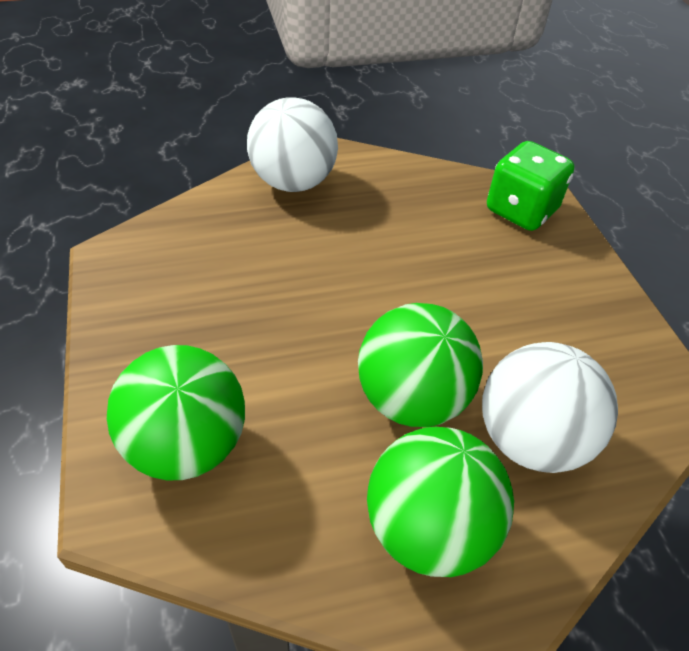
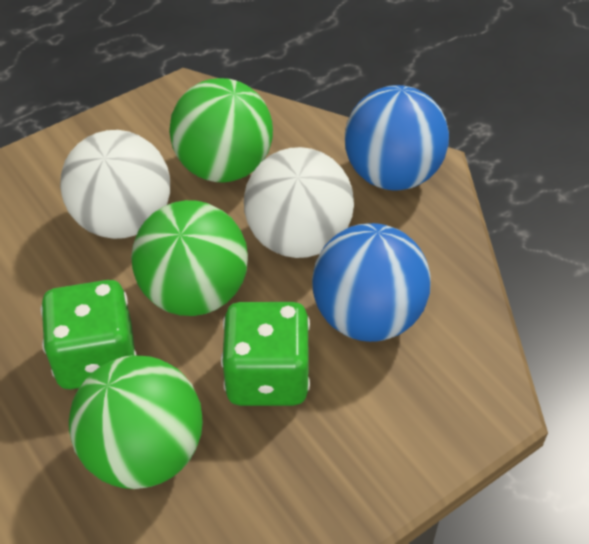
blue ball: 0 -> 2
green dice: 1 -> 2

